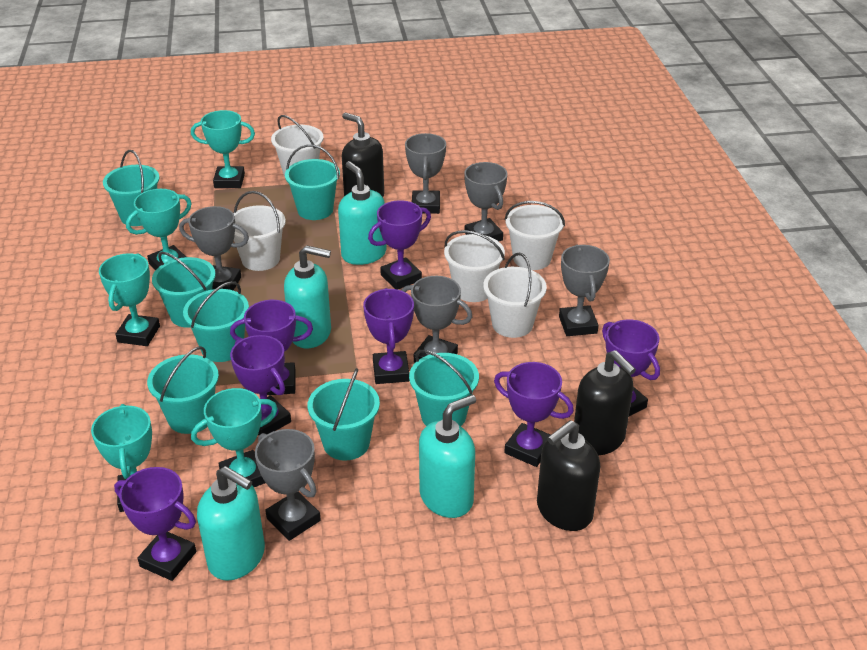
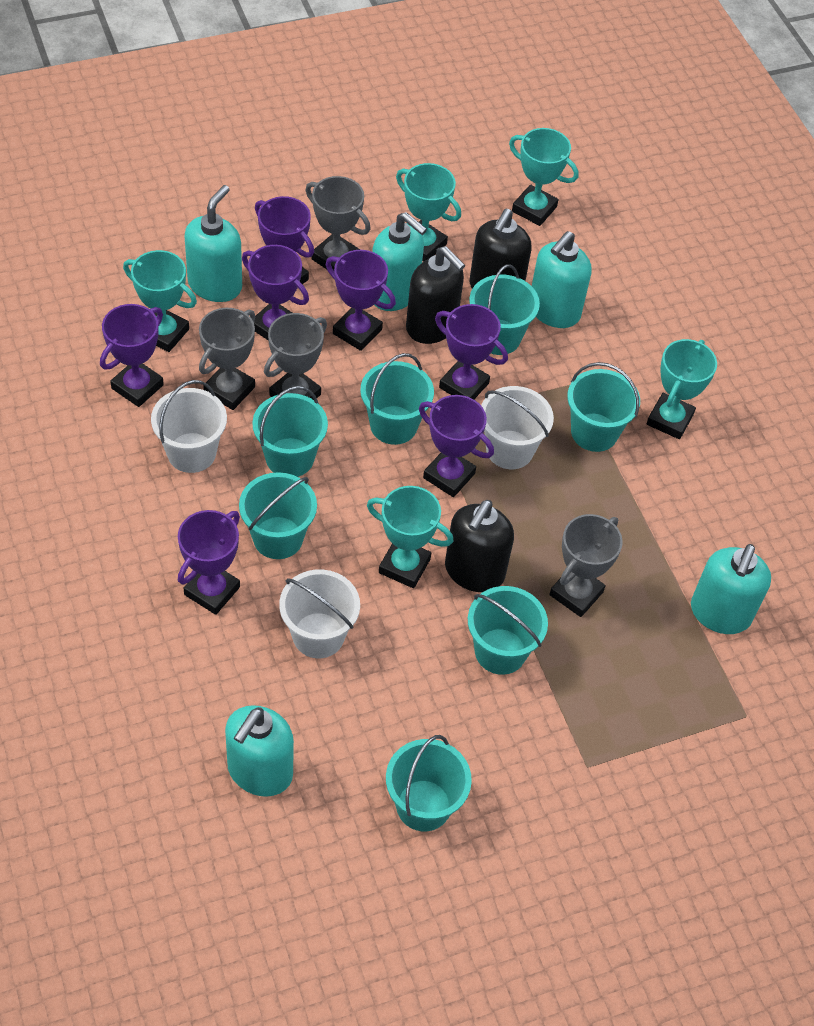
grey trophy: 6 -> 4
turquoise soap dispenser: 4 -> 5
white bucket: 5 -> 3

